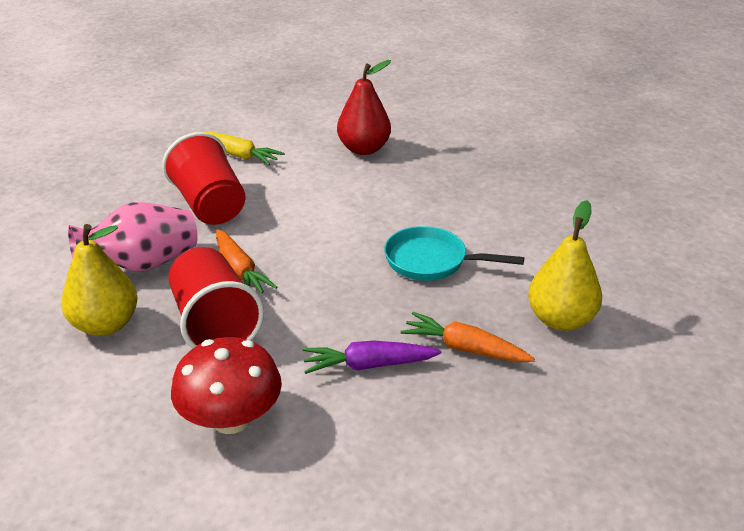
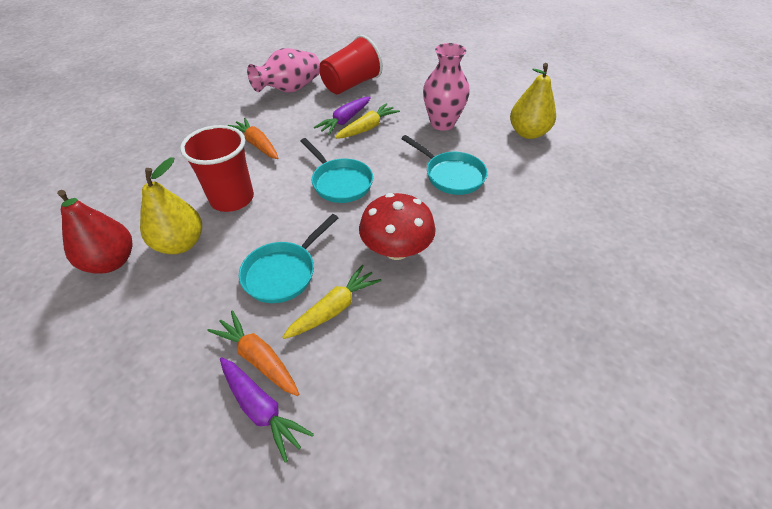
pink vase: 1 -> 2
purple carrot: 1 -> 2
turquoise pan: 1 -> 3
yellow carrot: 1 -> 2

